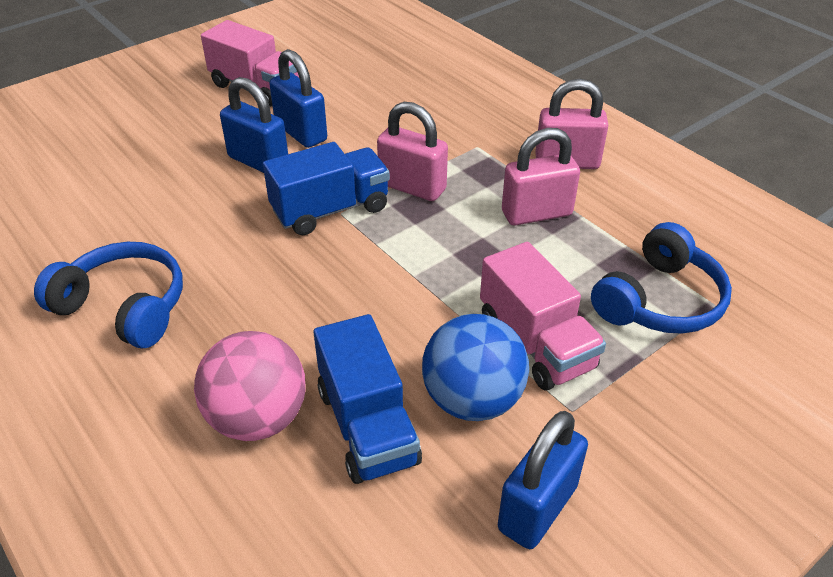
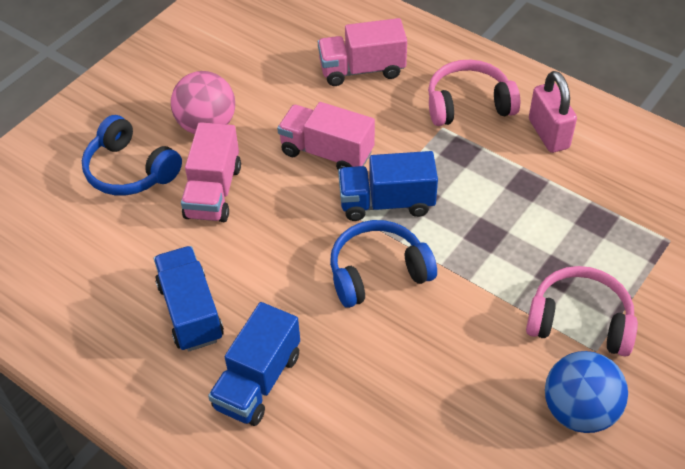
blue padlock: 3 -> 0
blue truck: 2 -> 3
pink headphones: 0 -> 2
pink padlock: 3 -> 1
pink truck: 2 -> 3

